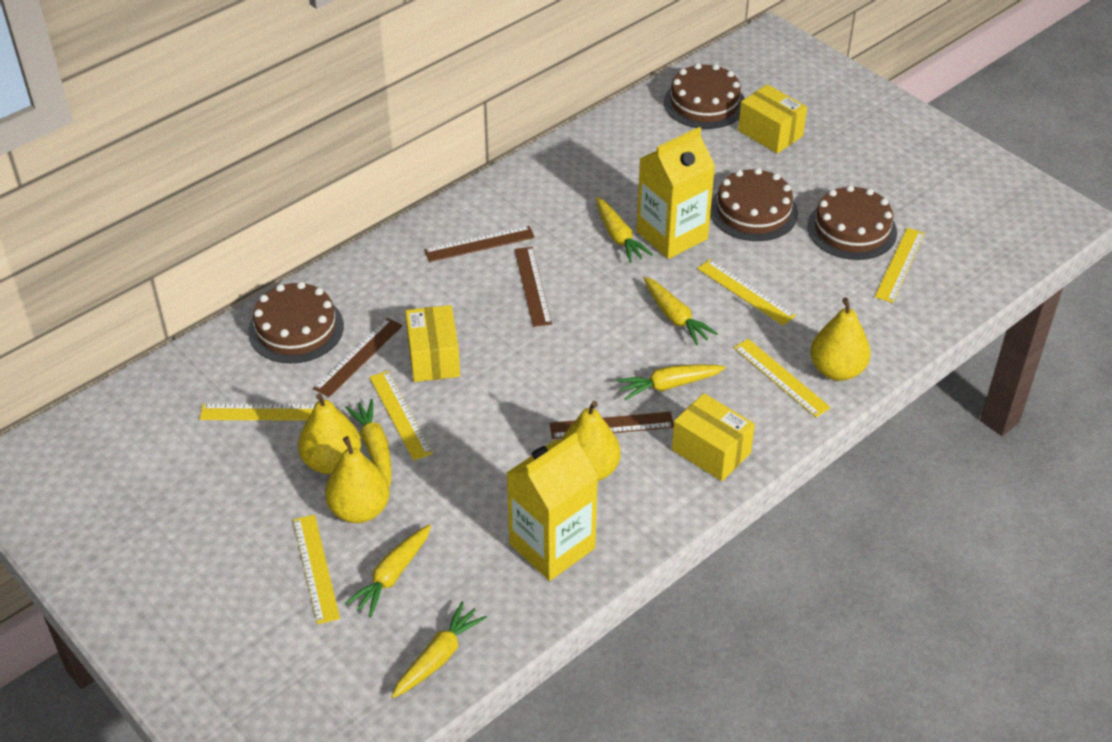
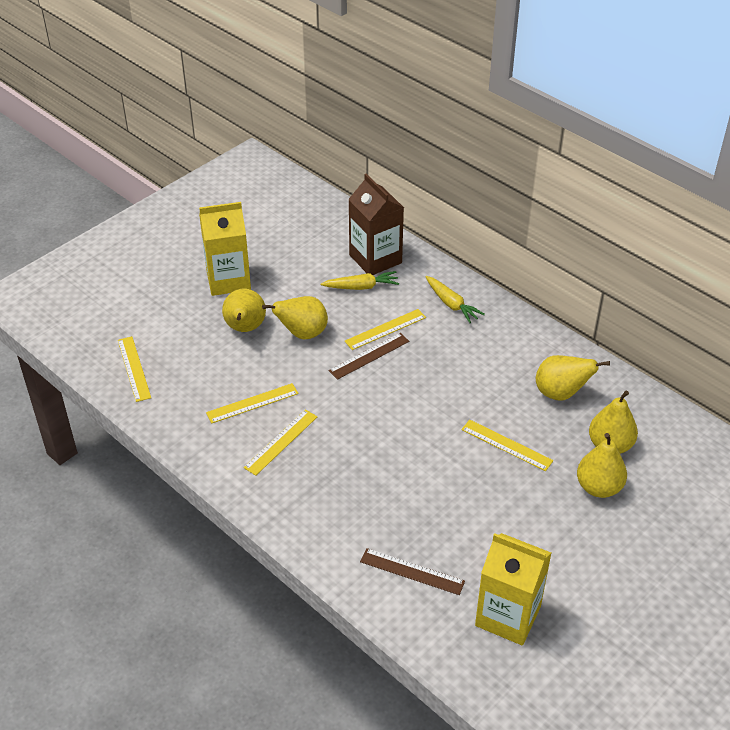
brown cake: 4 -> 0
brown carton: 0 -> 1
brown ruler: 4 -> 2
yellow box: 3 -> 0
yellow carrot: 6 -> 2
yellow pear: 4 -> 5
yellow ruler: 6 -> 5

